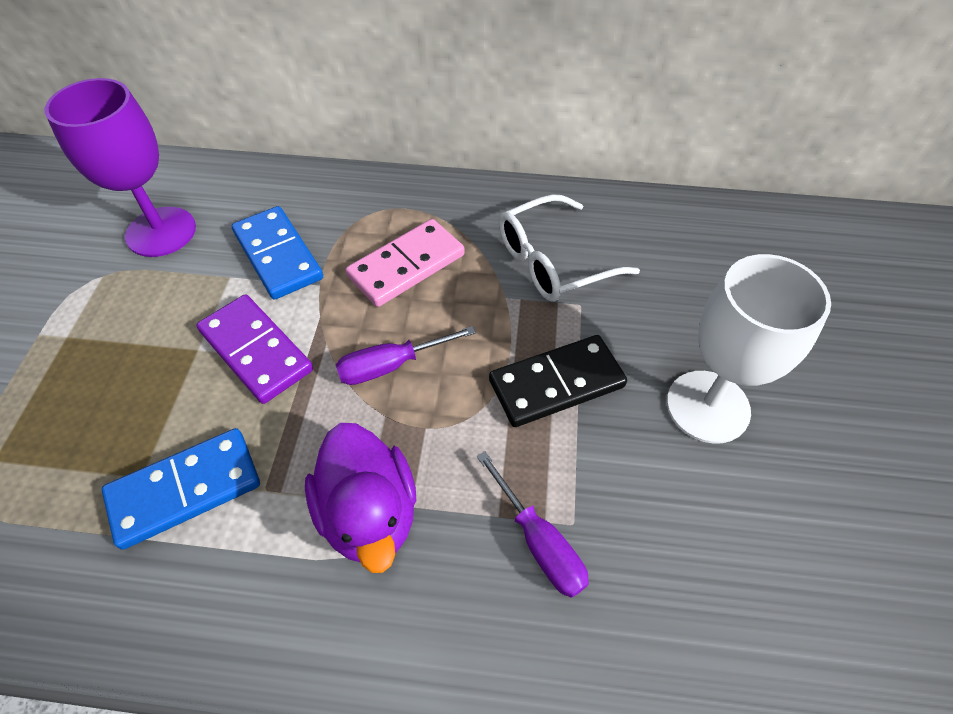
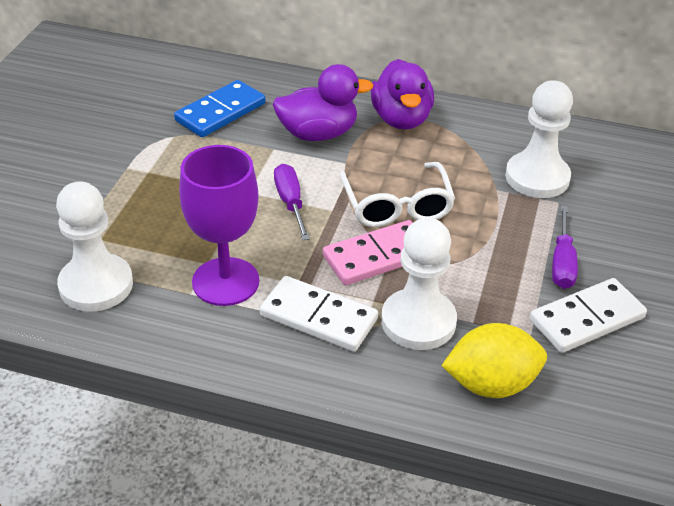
black domino: 1 -> 0
blue domino: 2 -> 1
purple domino: 1 -> 0
purple duck: 1 -> 2
white domino: 0 -> 2
white goblet: 1 -> 0
white pawn: 0 -> 3
yellow lemon: 0 -> 1

